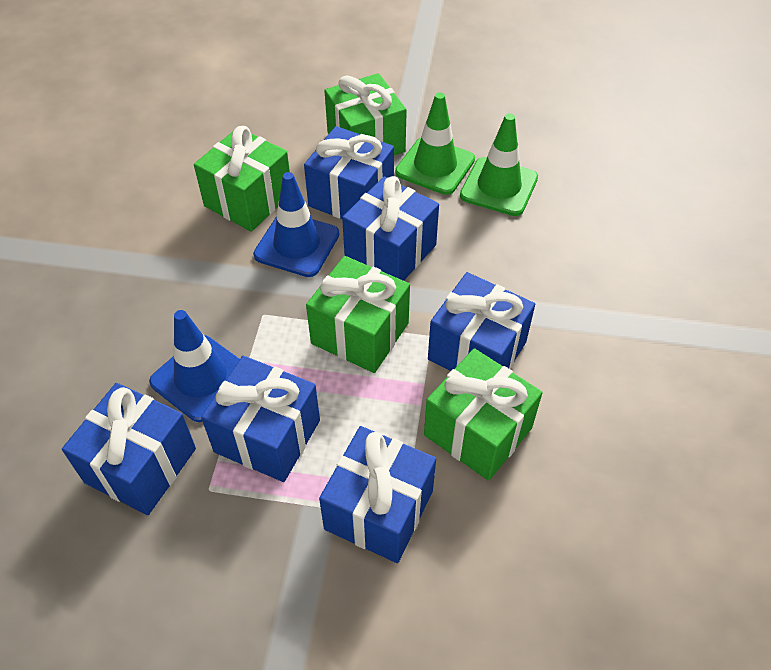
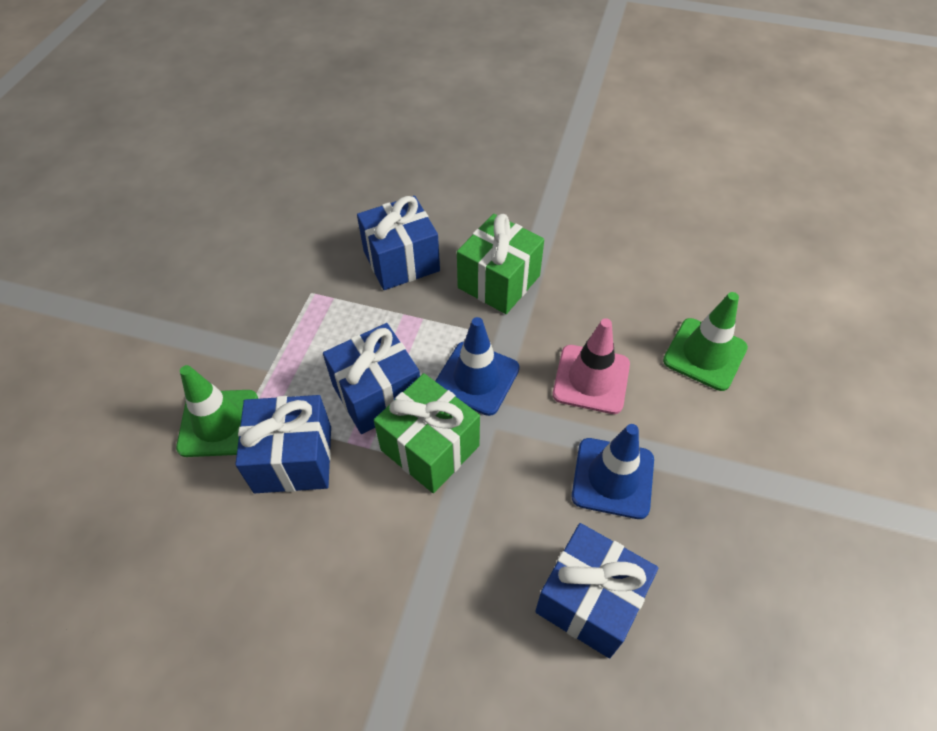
blue gift: 6 -> 4
green gift: 4 -> 2
pink traffic cone: 0 -> 1

